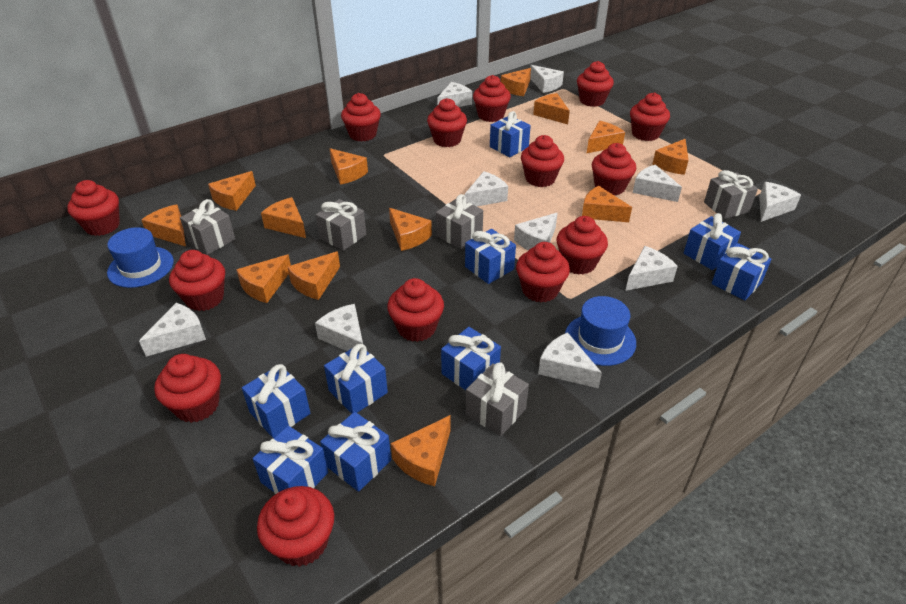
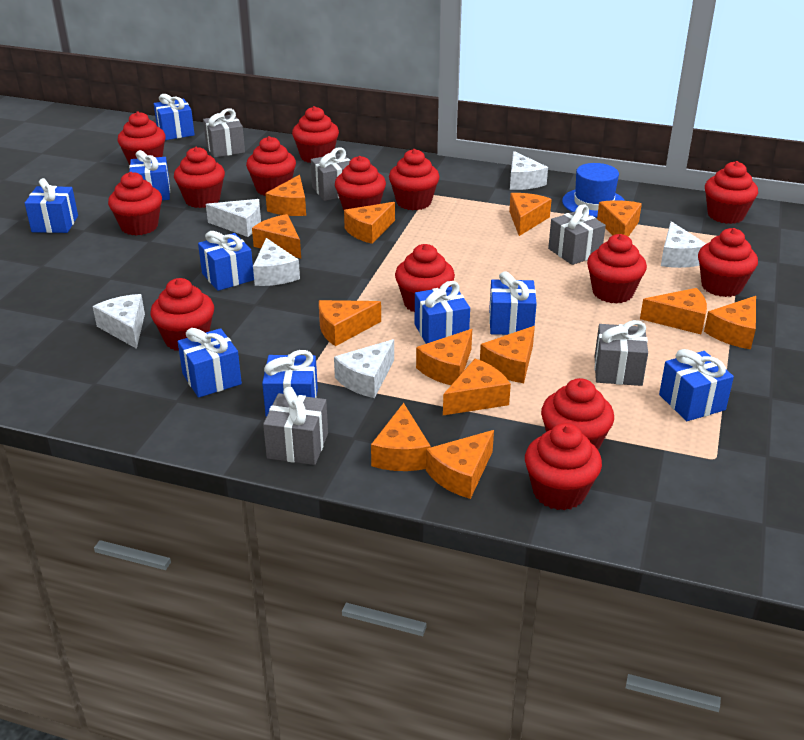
blue hat: 2 -> 1
white cheese: 10 -> 6

